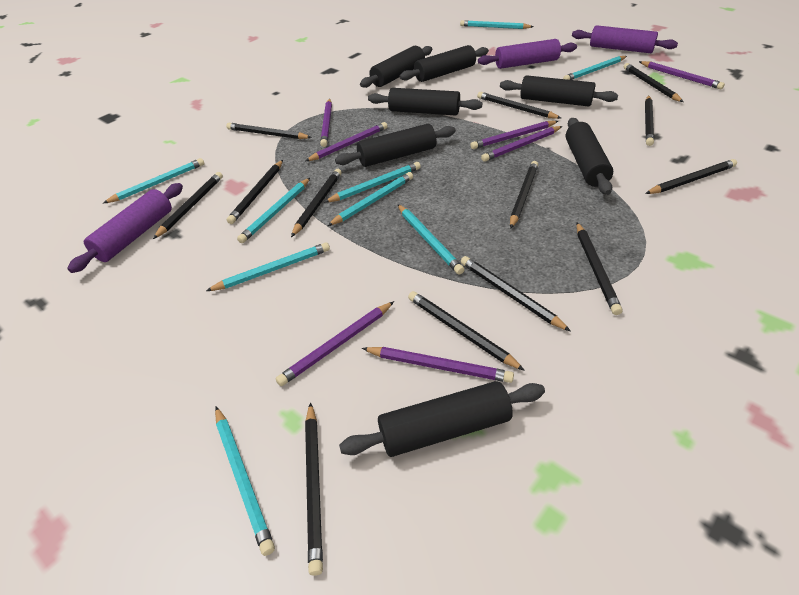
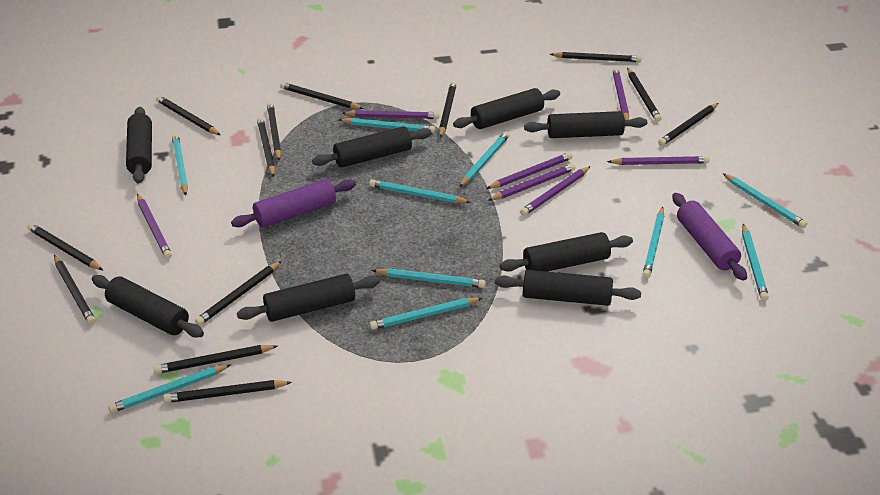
black rolling pin: 7 -> 8
purple rolling pin: 3 -> 2
turquoise pencil: 9 -> 10

